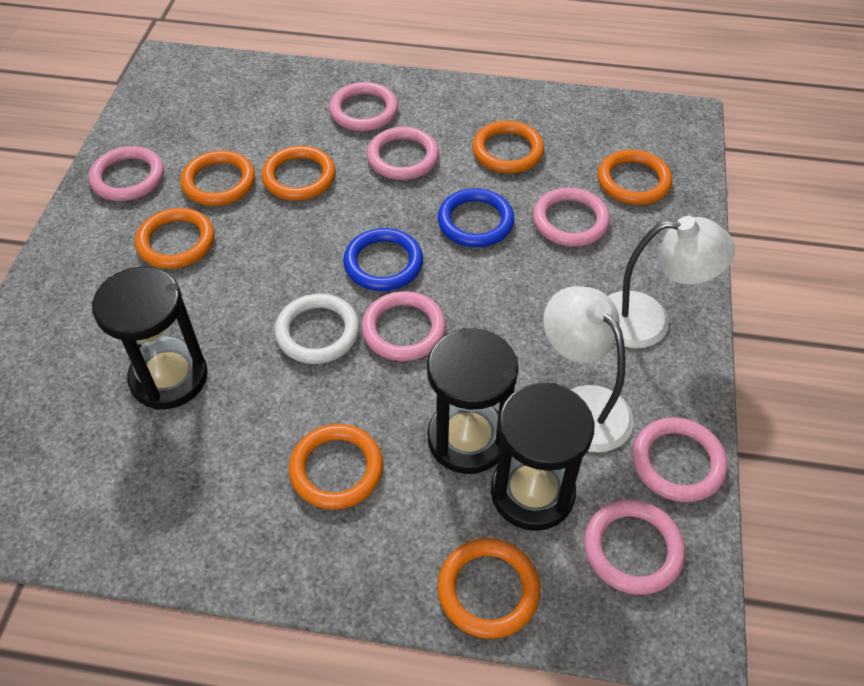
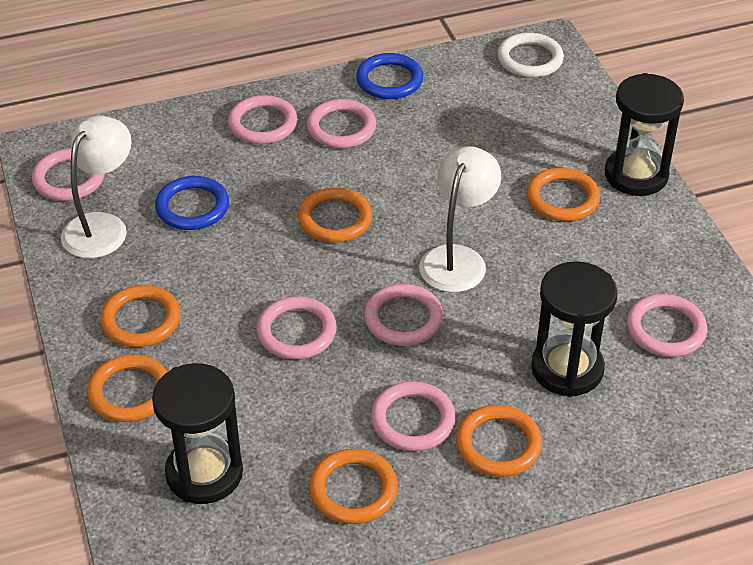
orange ring: 7 -> 6

